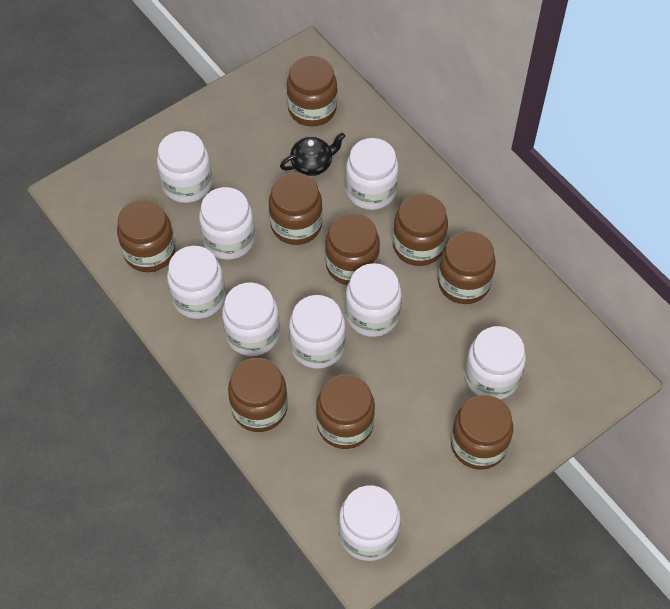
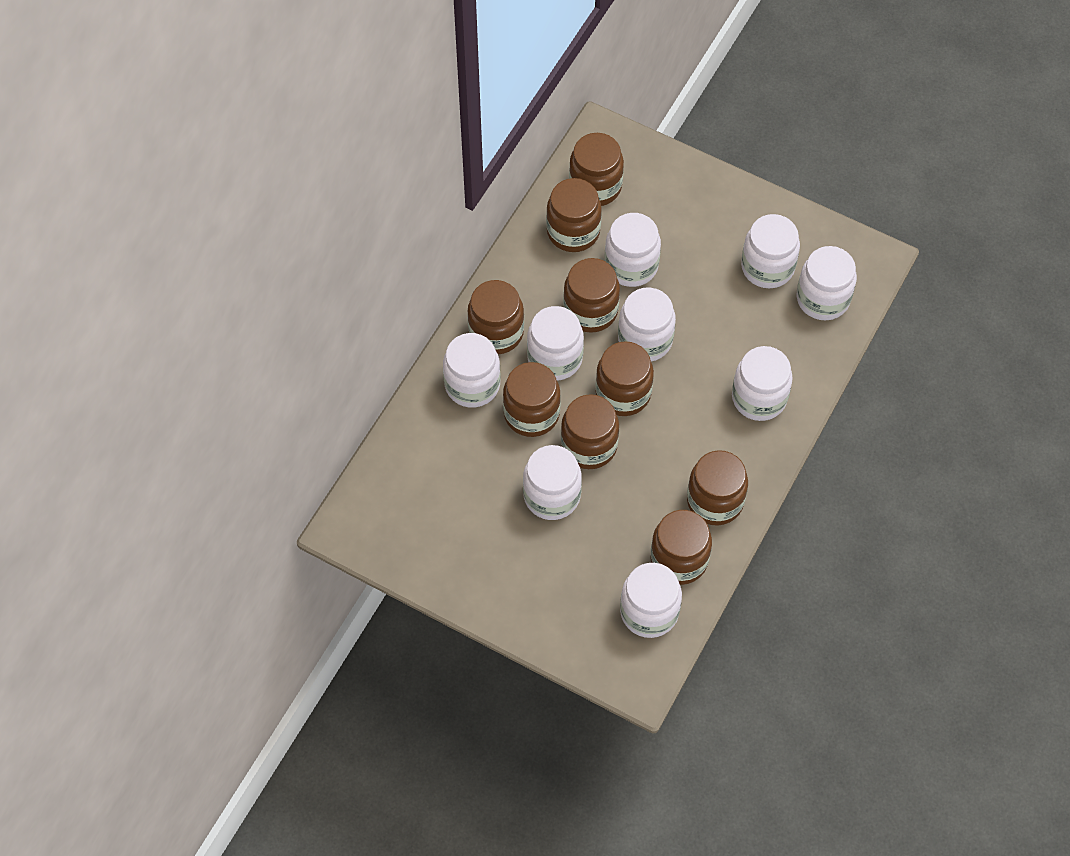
black teapot: 1 -> 0

